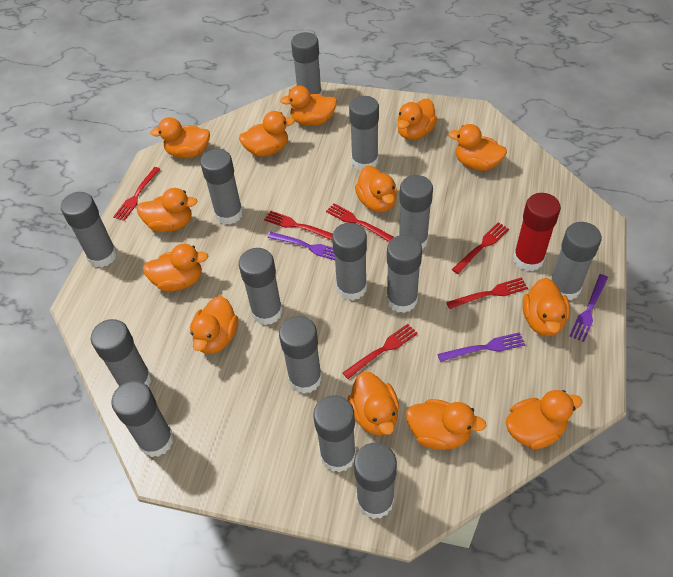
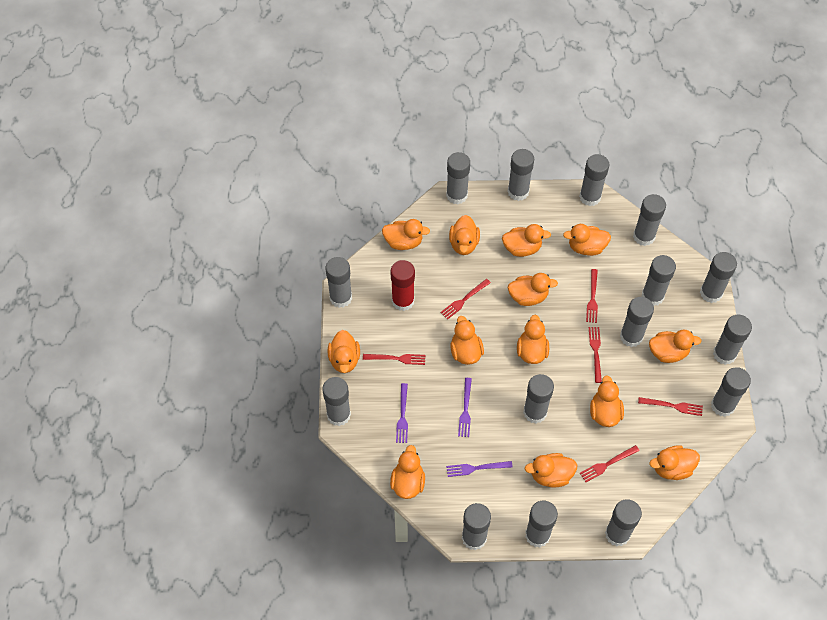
grey glue stick: 14 -> 15

